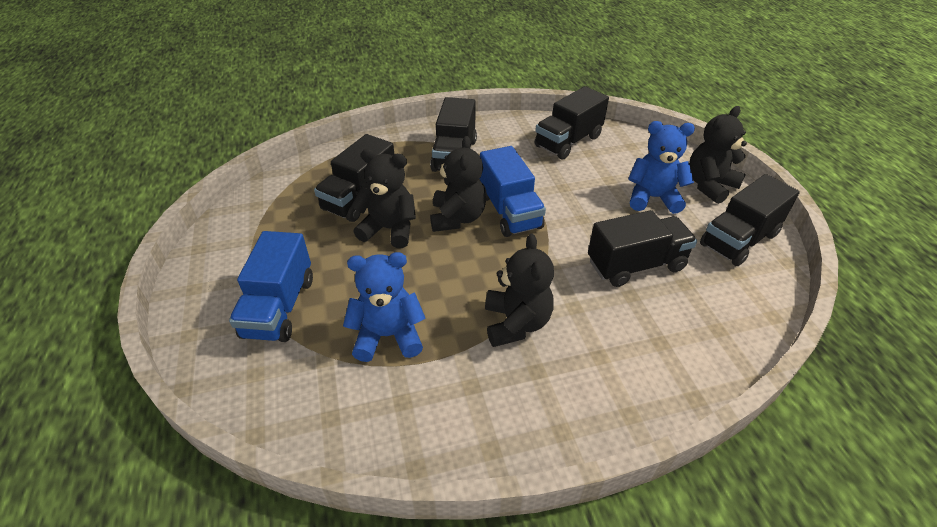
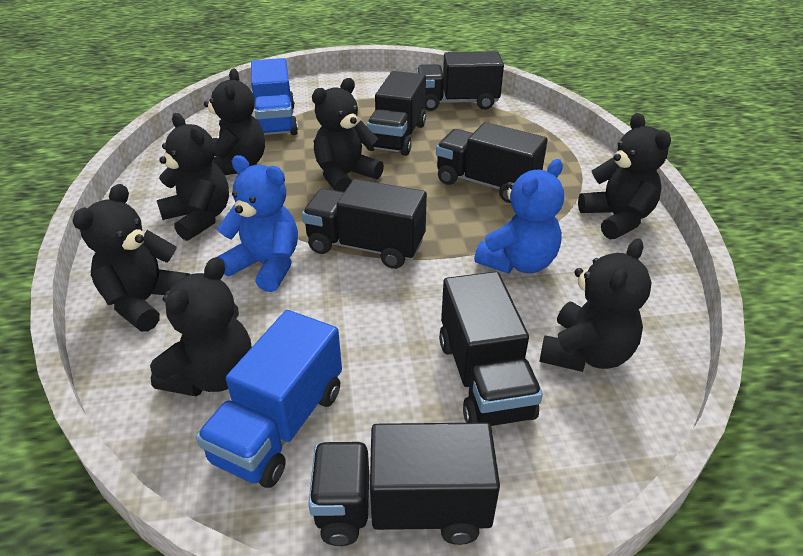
black teddy bear: 4 -> 7
black truck: 5 -> 6

